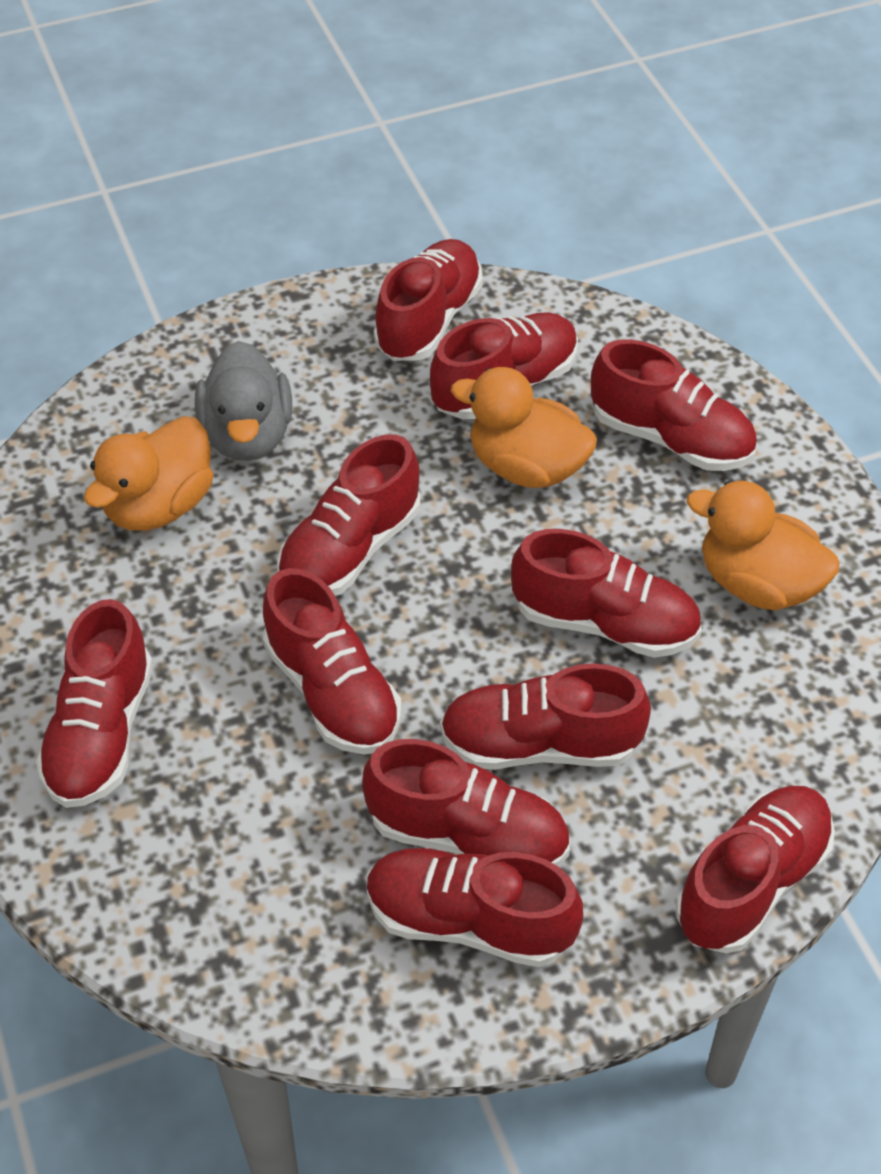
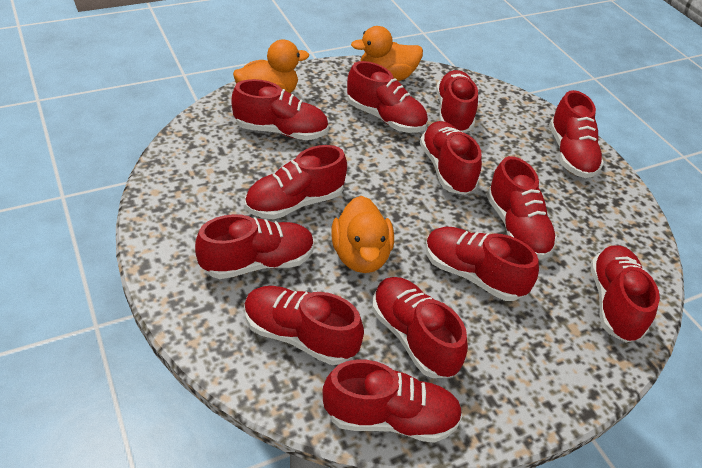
grey duck: 1 -> 0
red shoe: 11 -> 13

